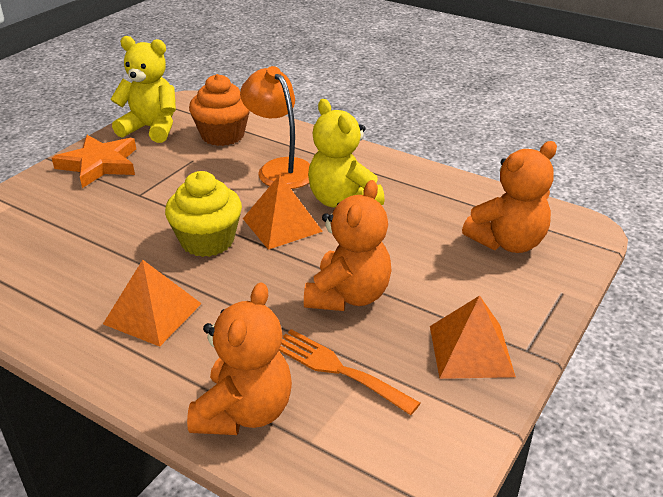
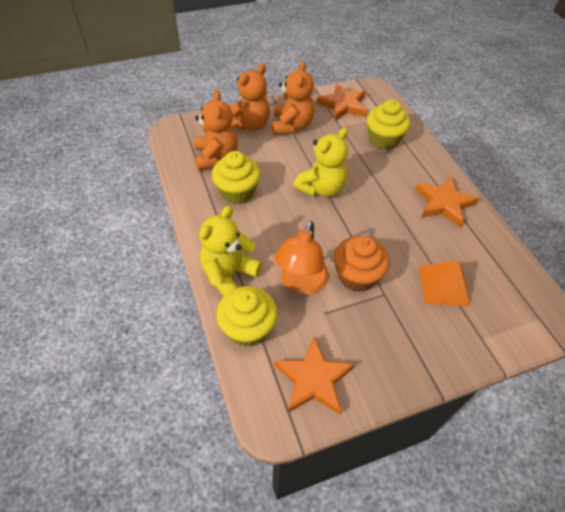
orange fork: 1 -> 0
orange pyramid: 3 -> 1
orange star: 1 -> 3
yellow cupcake: 1 -> 3

